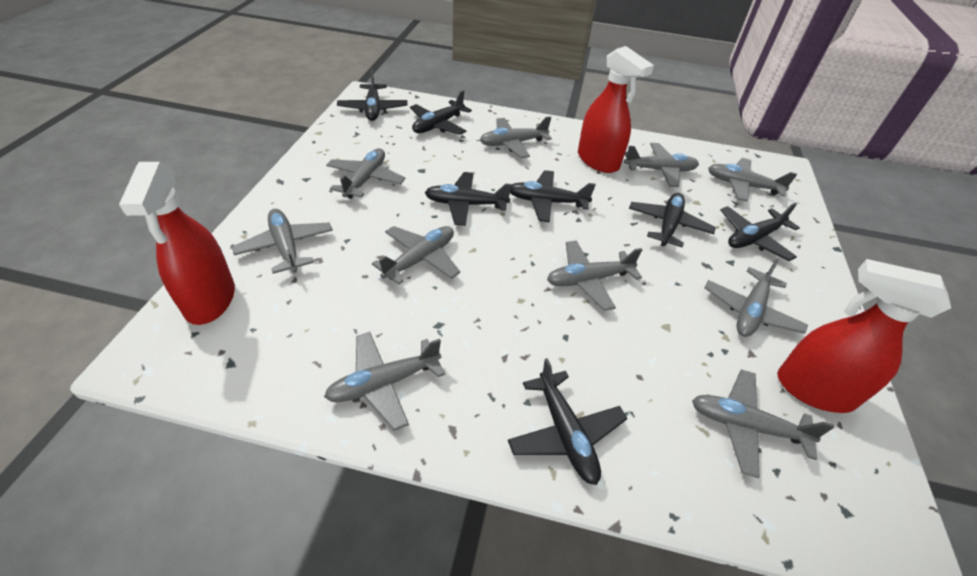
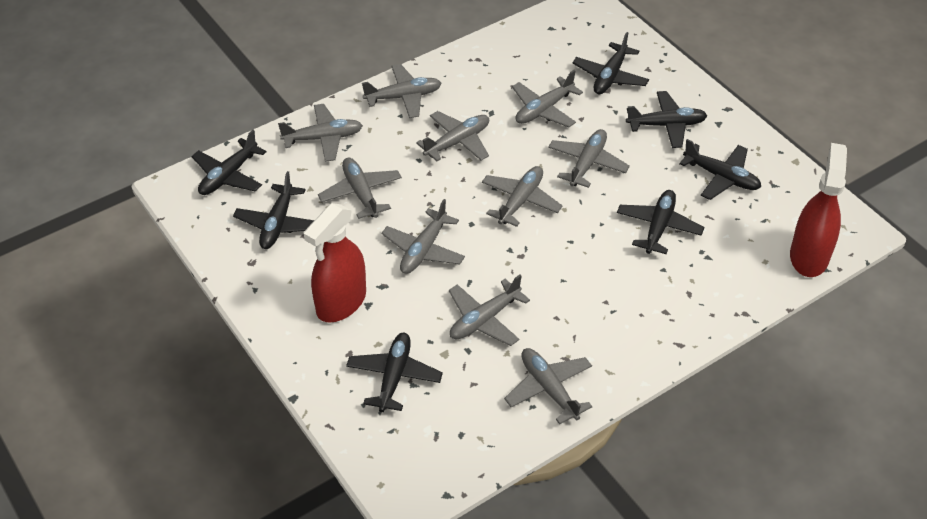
red spray bottle: 3 -> 2

